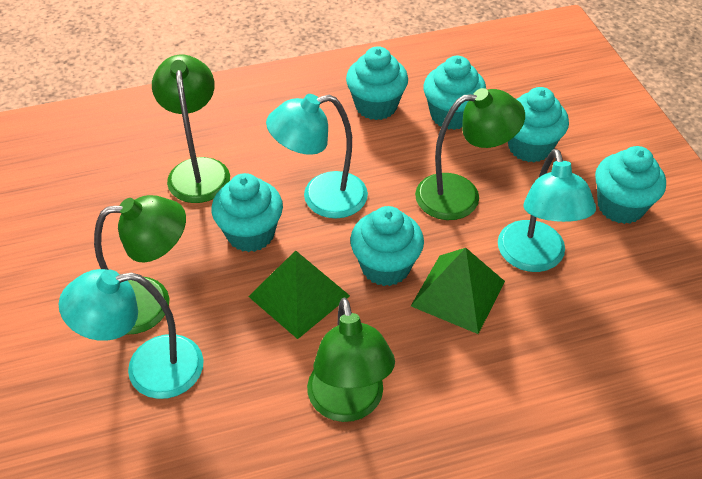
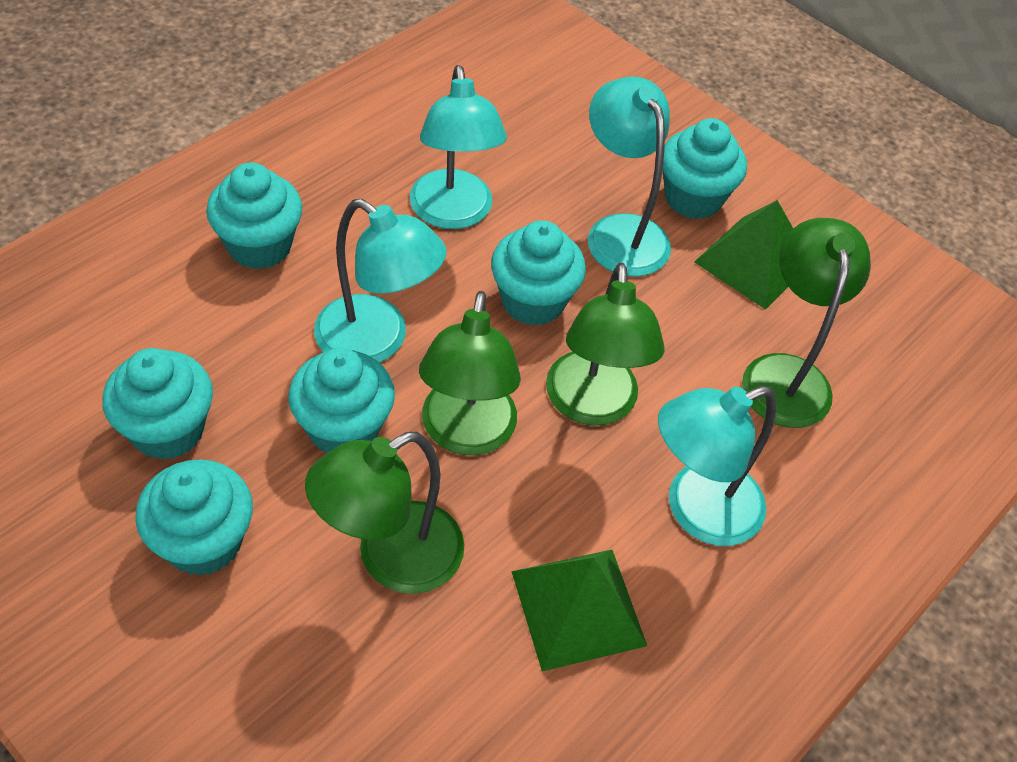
turquoise lamp: 3 -> 4

